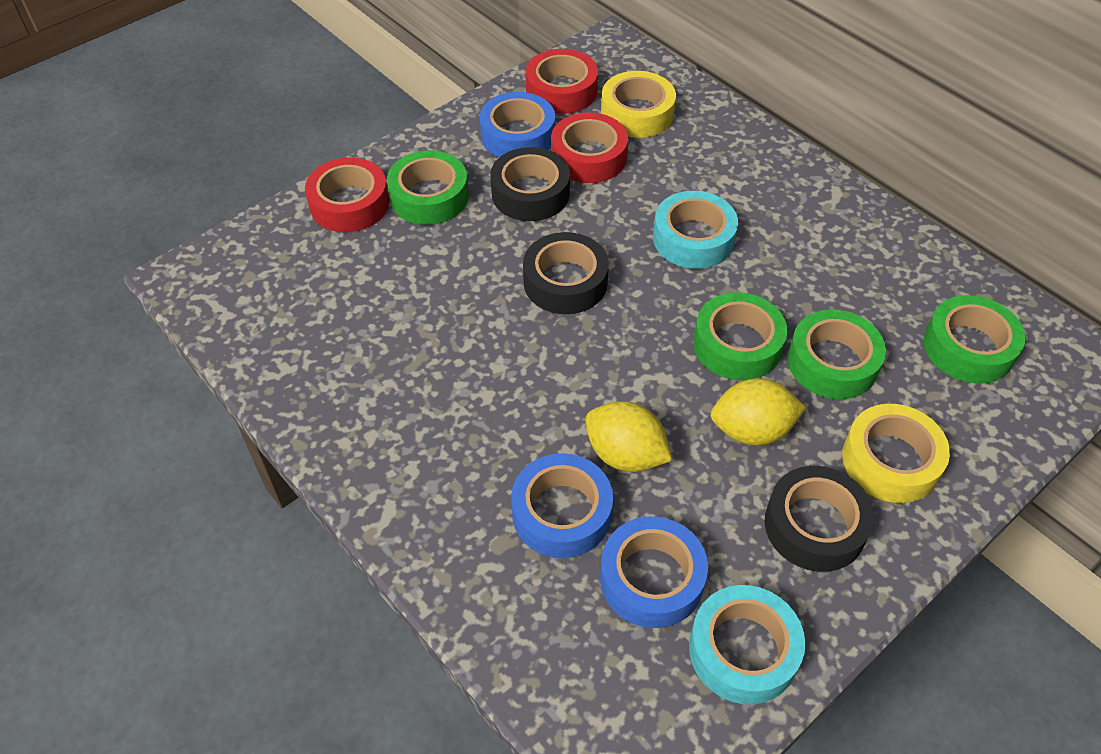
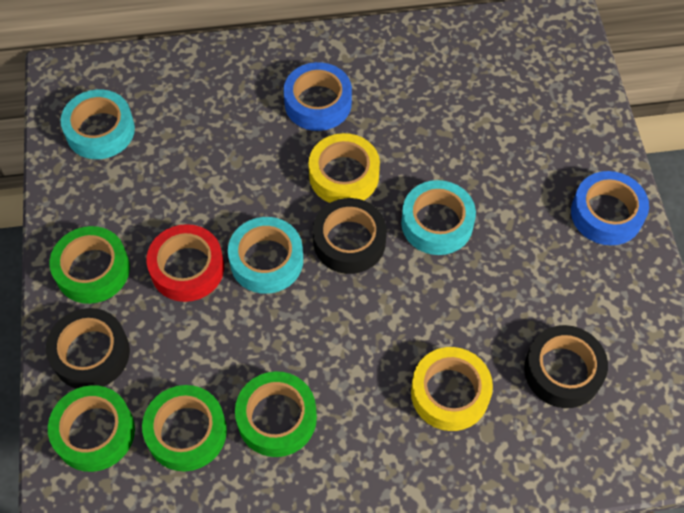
blue tape: 3 -> 2
red tape: 3 -> 1
turquoise tape: 2 -> 3
yellow lemon: 2 -> 0

